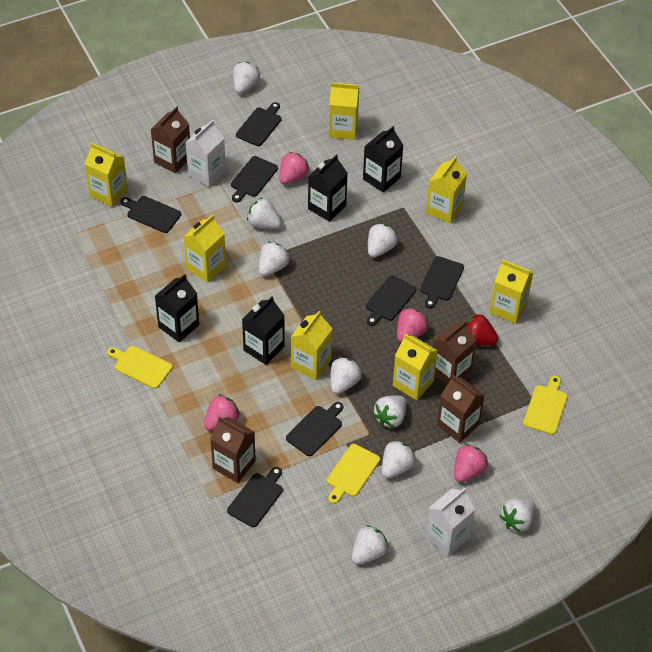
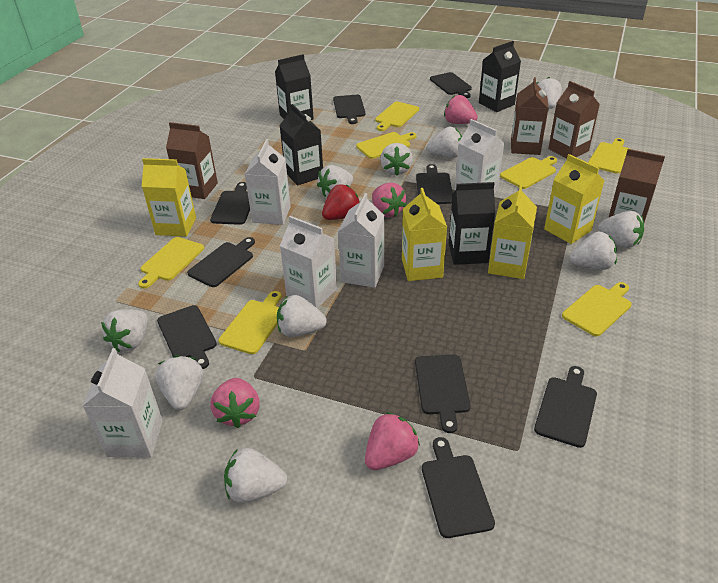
black cutting board: 7 -> 9
white carton: 2 -> 5
white strawberry: 9 -> 10
yellow carton: 7 -> 4
yellow cutting board: 3 -> 7

